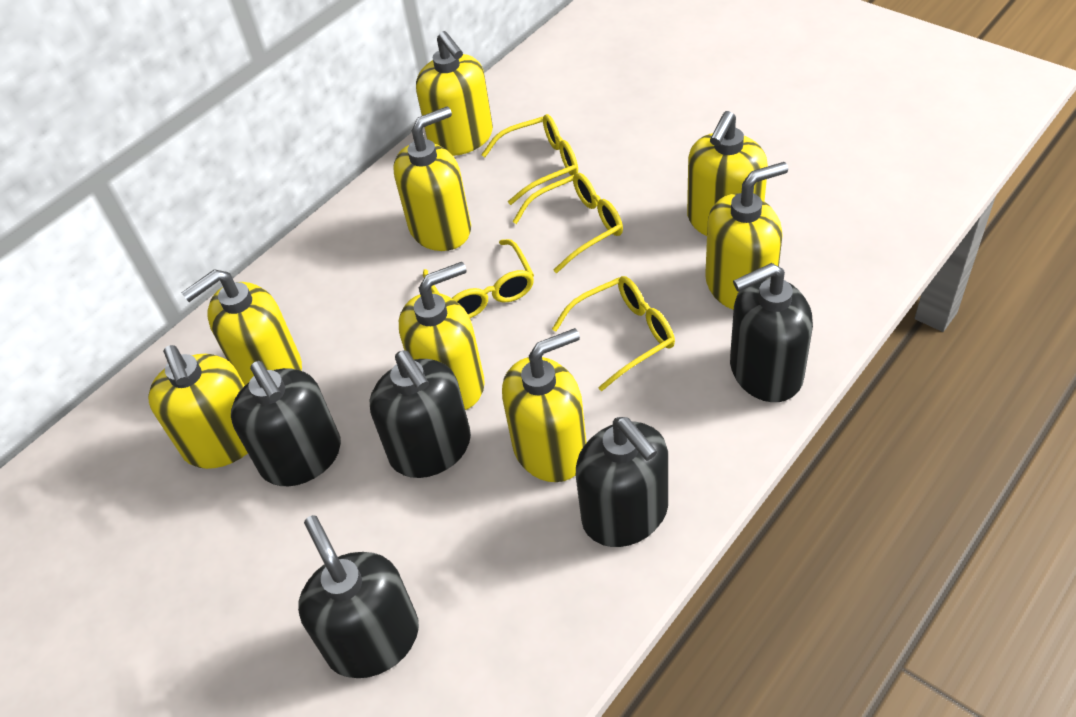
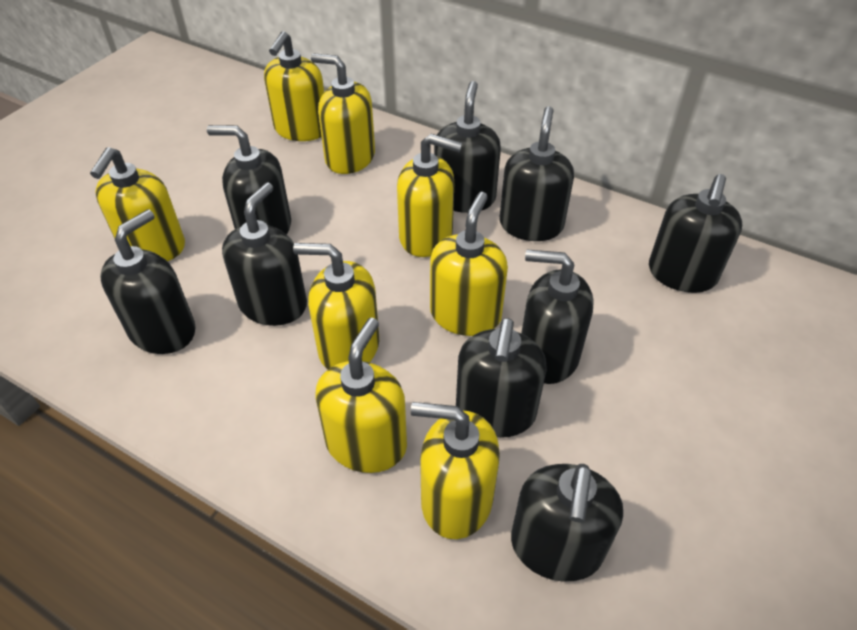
black soap dispenser: 5 -> 9
yellow glasses: 4 -> 0

